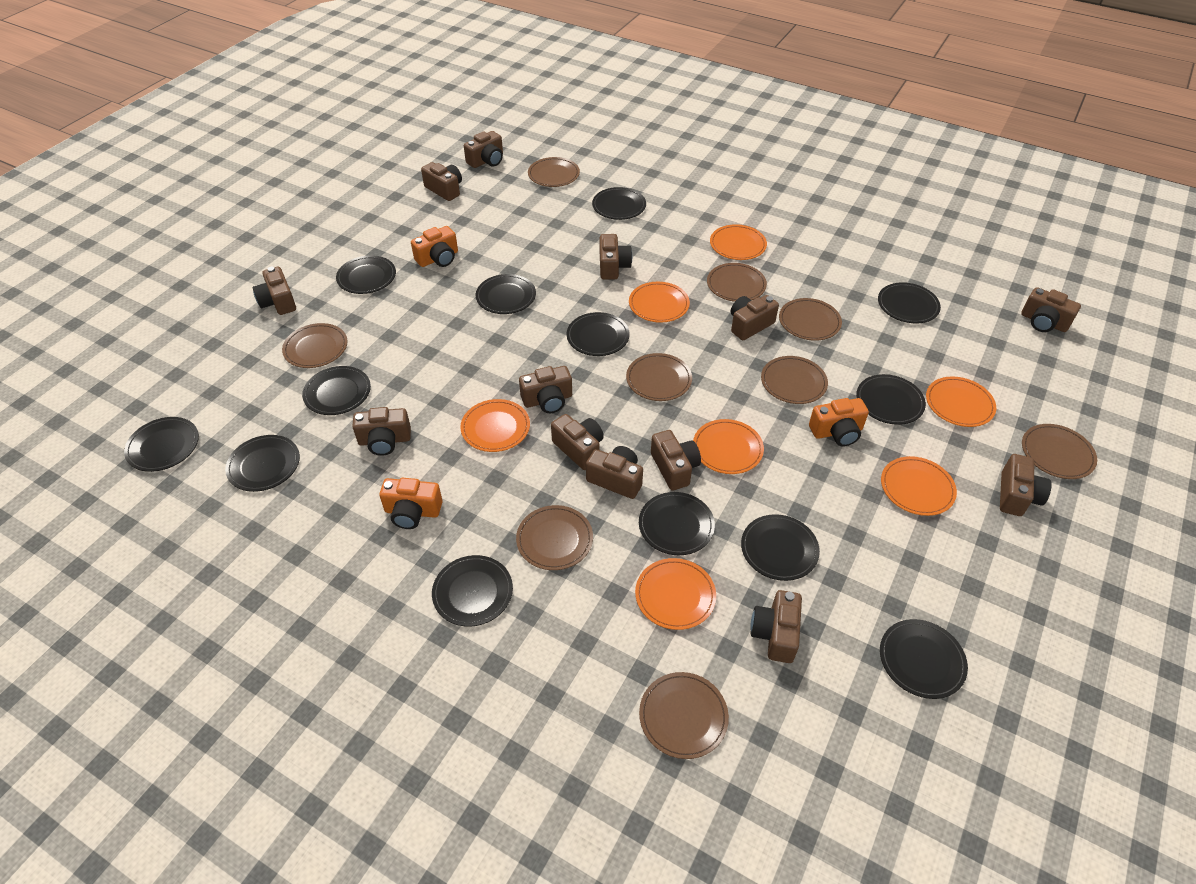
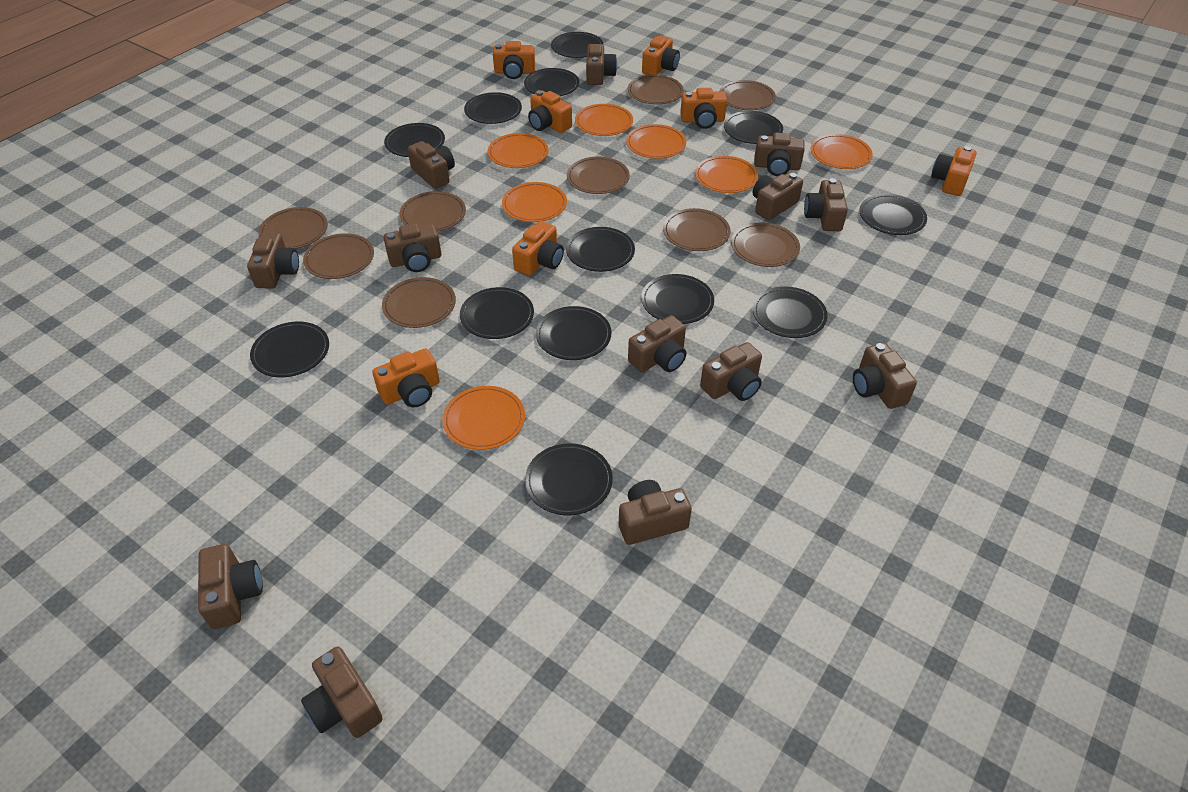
orange camera: 3 -> 7

